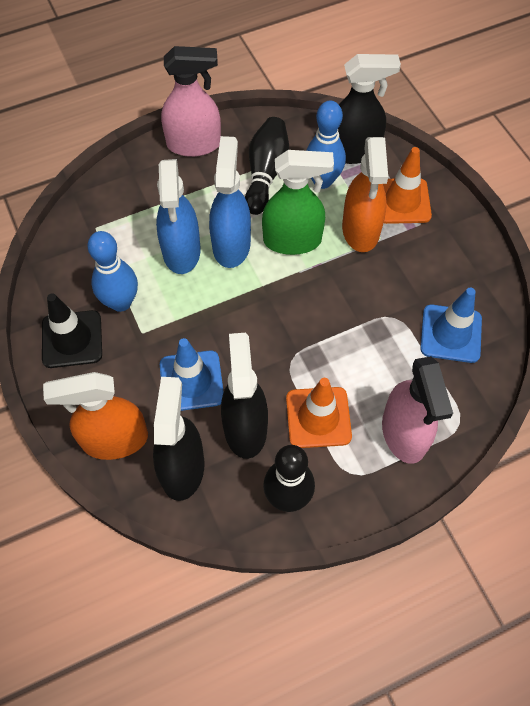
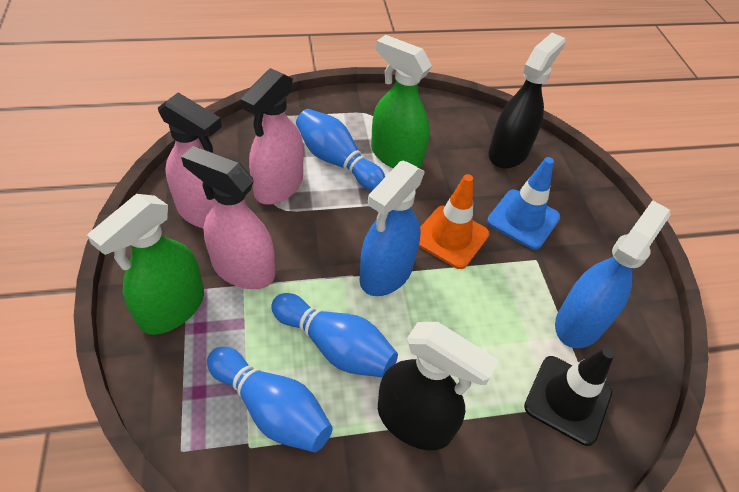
black bowling pin: 2 -> 0
black spray bottle: 3 -> 2
blue bowling pin: 2 -> 3
blue traffic cone: 2 -> 1
green spray bottle: 1 -> 2
orange spray bottle: 2 -> 0
orange traffic cone: 2 -> 1
pink spray bottle: 2 -> 3

